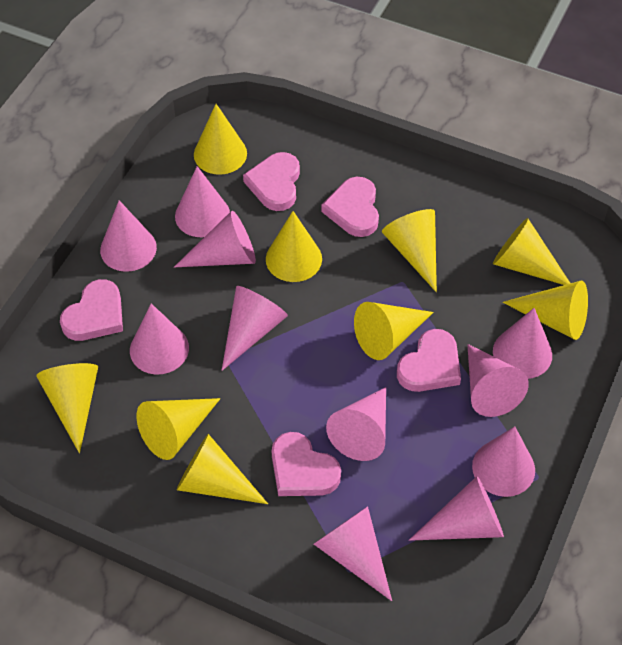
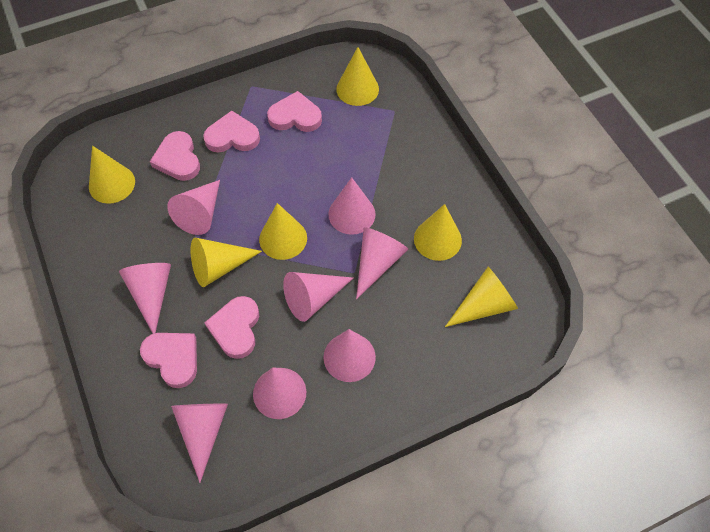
pink cone: 11 -> 8
yellow cone: 9 -> 6

